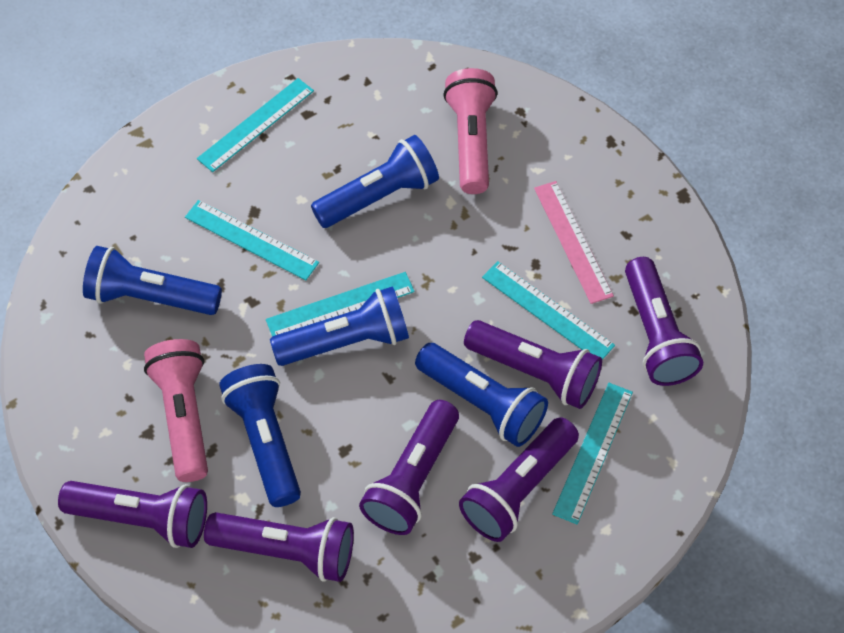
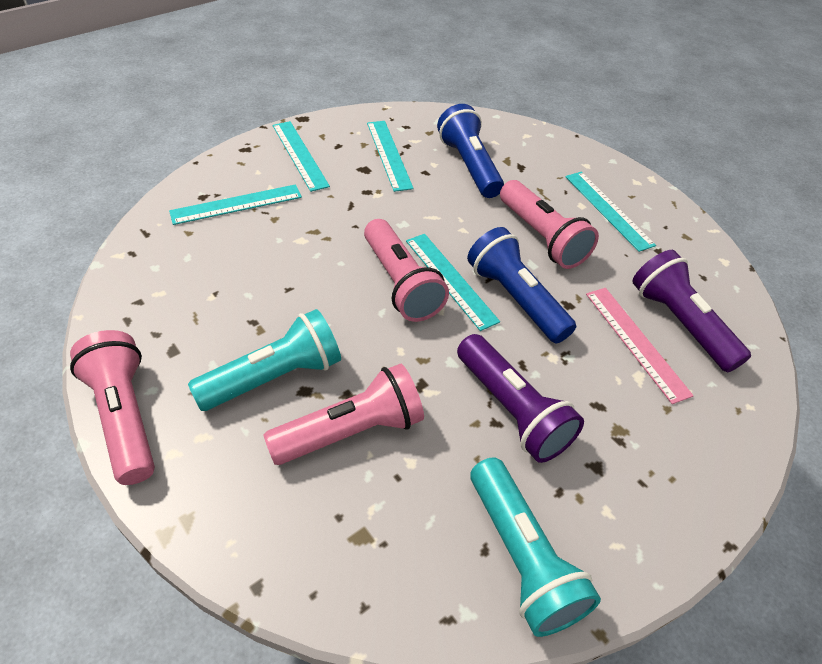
blue flashlight: 5 -> 2
pink flashlight: 2 -> 4
purple flashlight: 6 -> 2
turquoise flashlight: 0 -> 2

